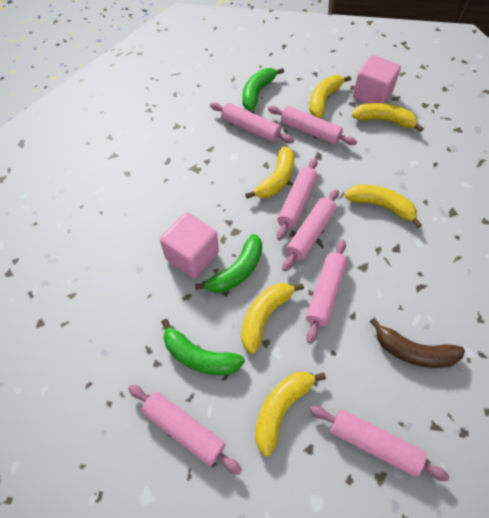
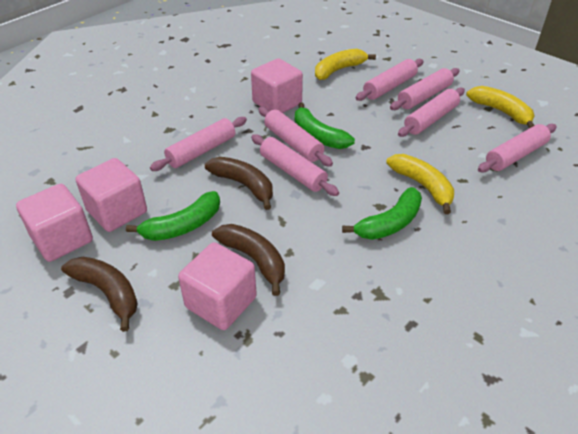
brown banana: 1 -> 3
pink cube: 2 -> 4
yellow banana: 6 -> 3

